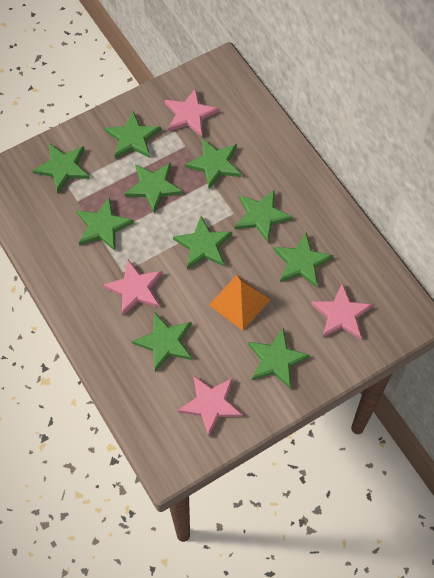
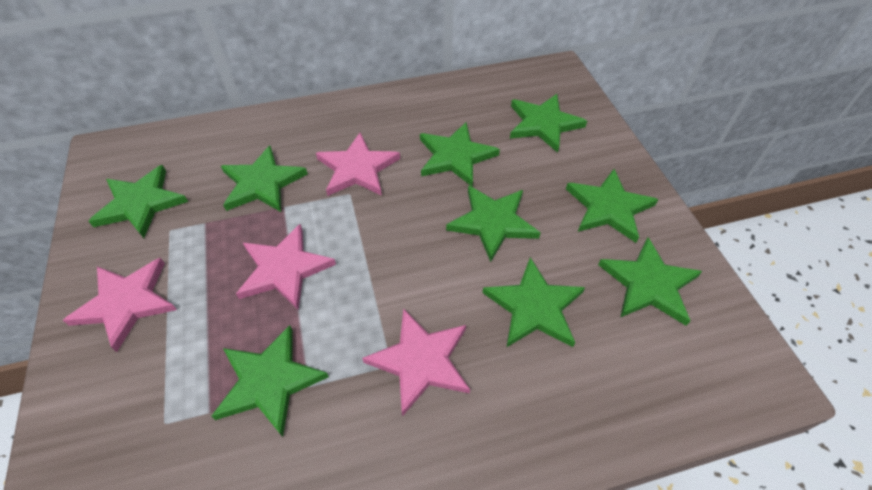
green star: 10 -> 9
orange pyramid: 1 -> 0

